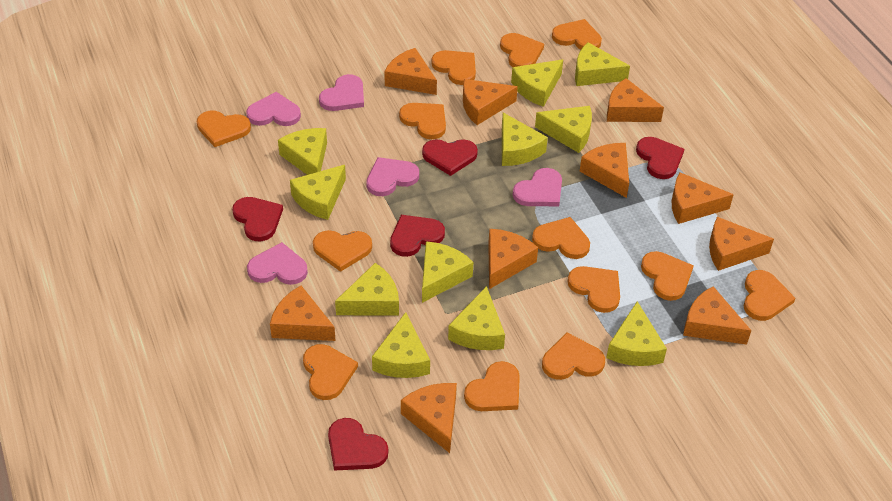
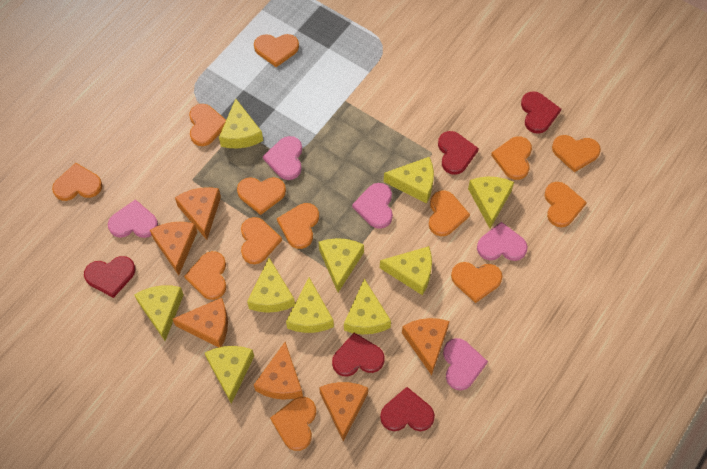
orange cheese: 10 -> 6
yellow cheese: 11 -> 10

